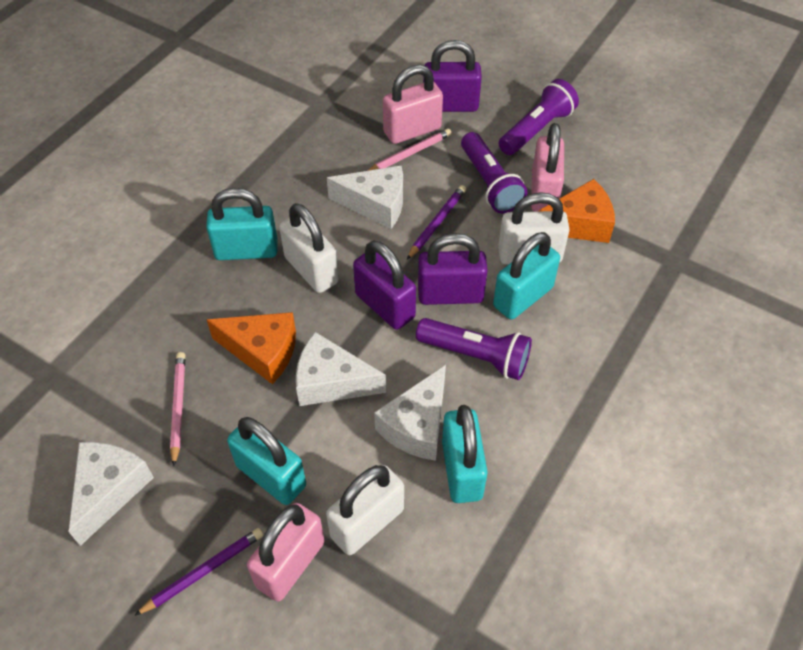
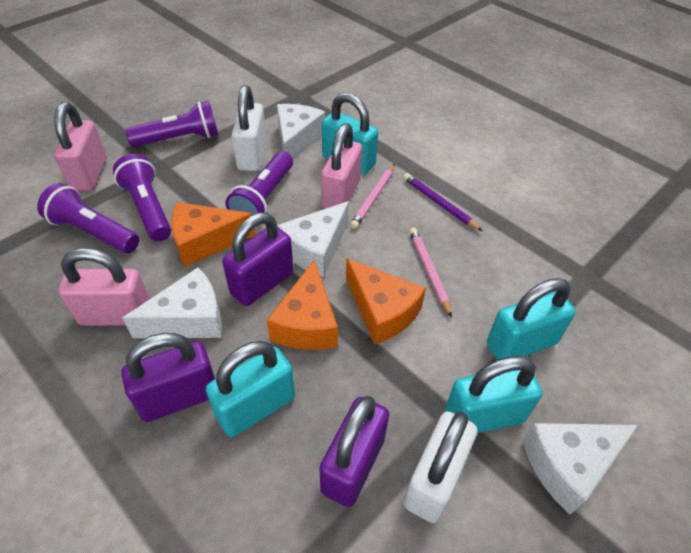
orange cheese: 2 -> 3
purple flashlight: 3 -> 4
purple pencil: 2 -> 1
white padlock: 3 -> 2

